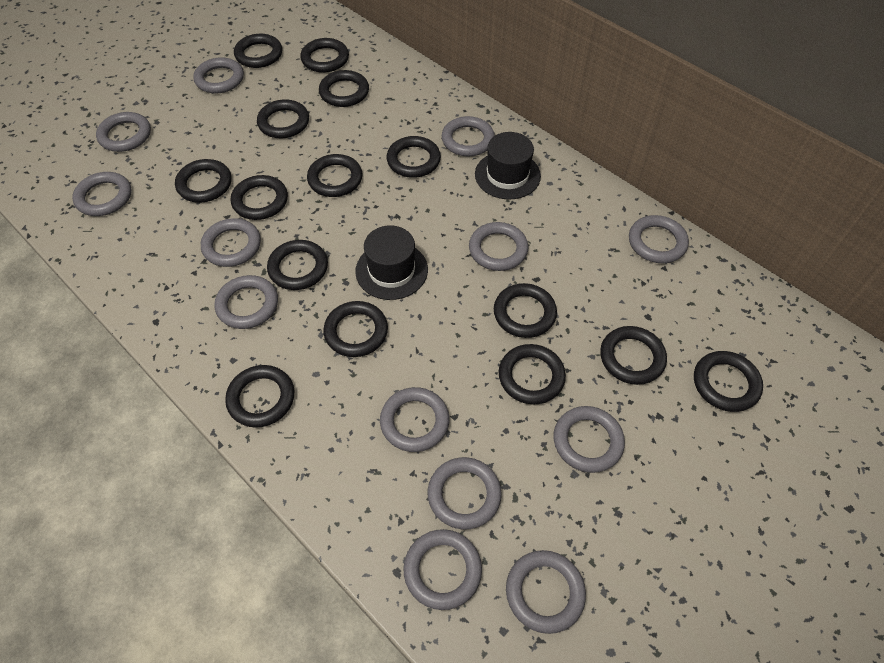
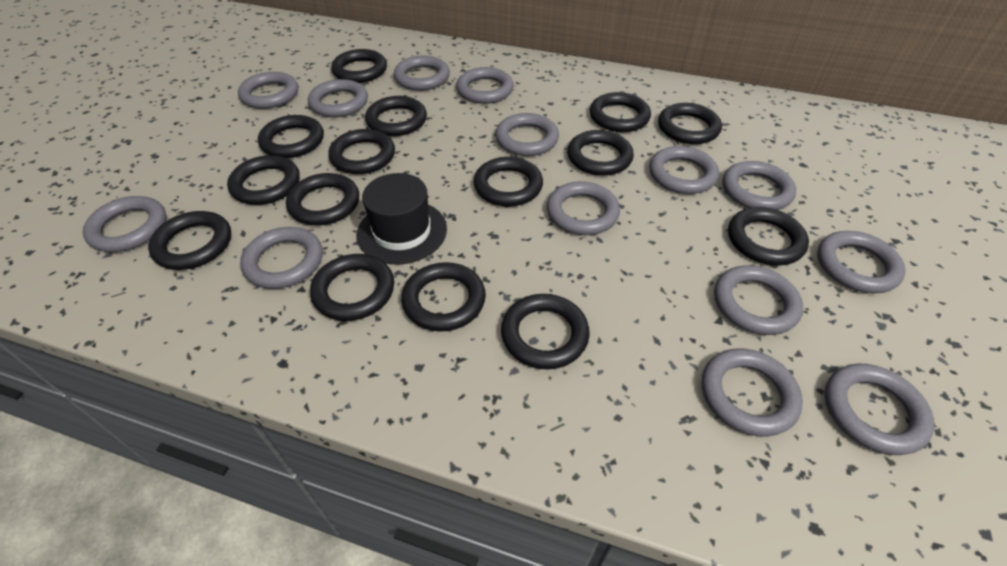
black hat: 2 -> 1
grey ring: 13 -> 14

